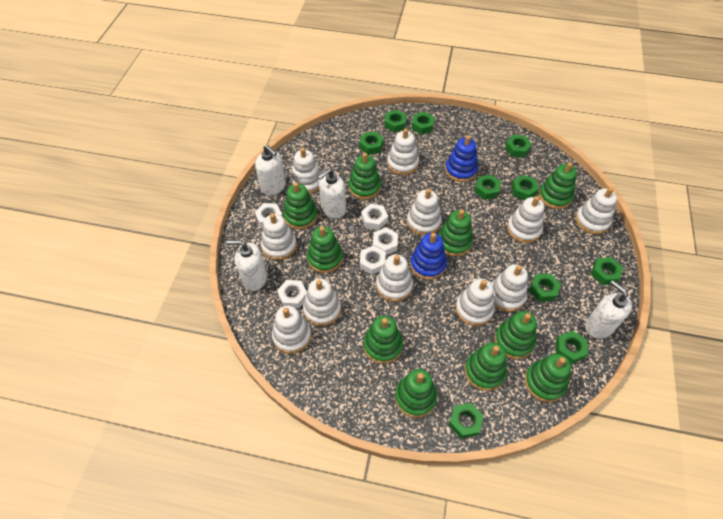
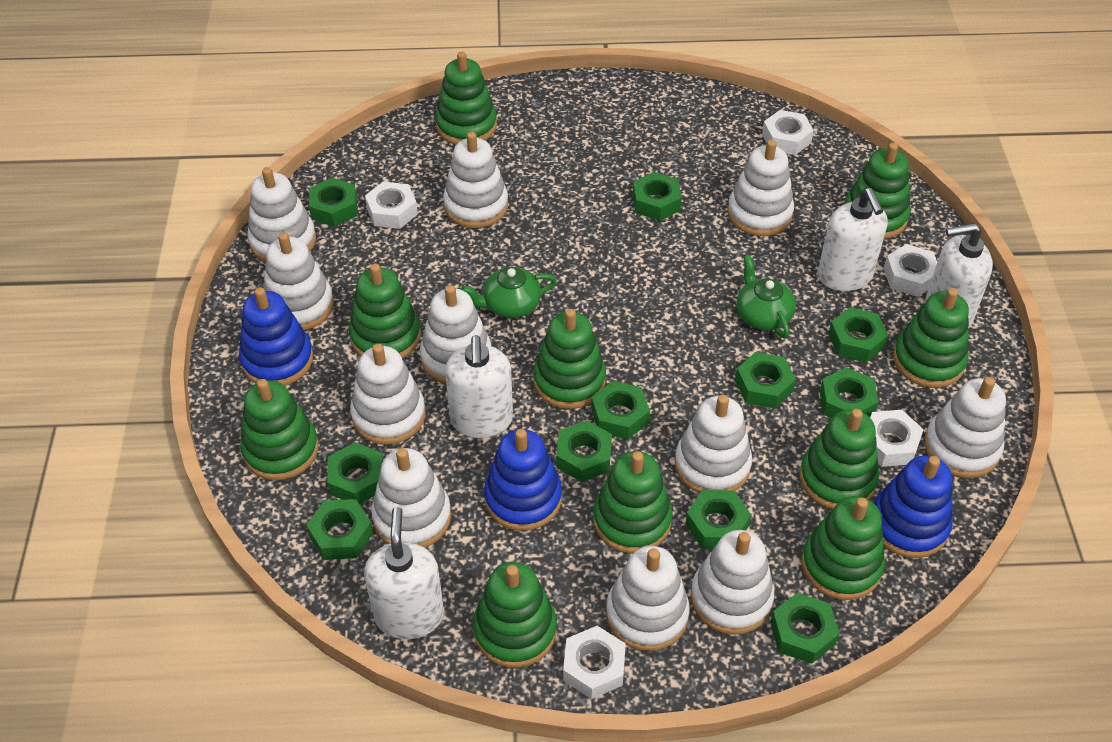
blue stacking toy: 2 -> 3
green nut: 10 -> 11
green teapot: 0 -> 2

